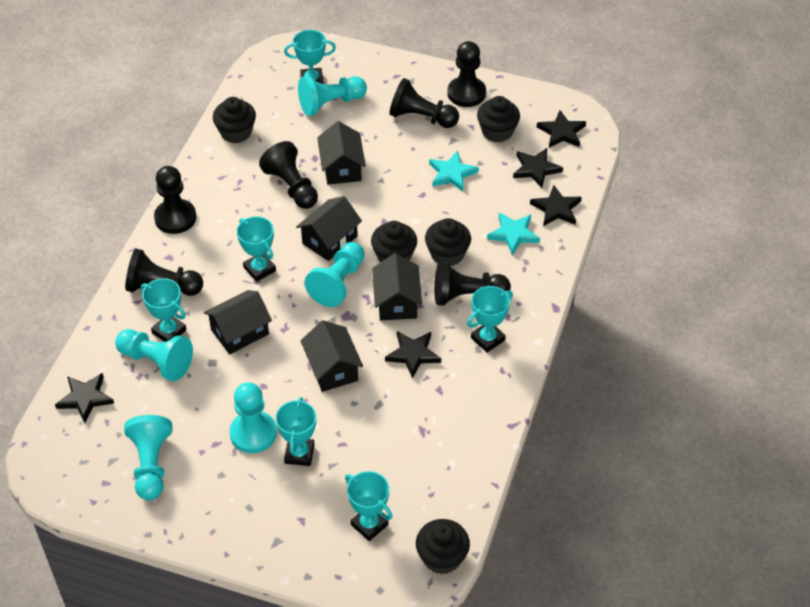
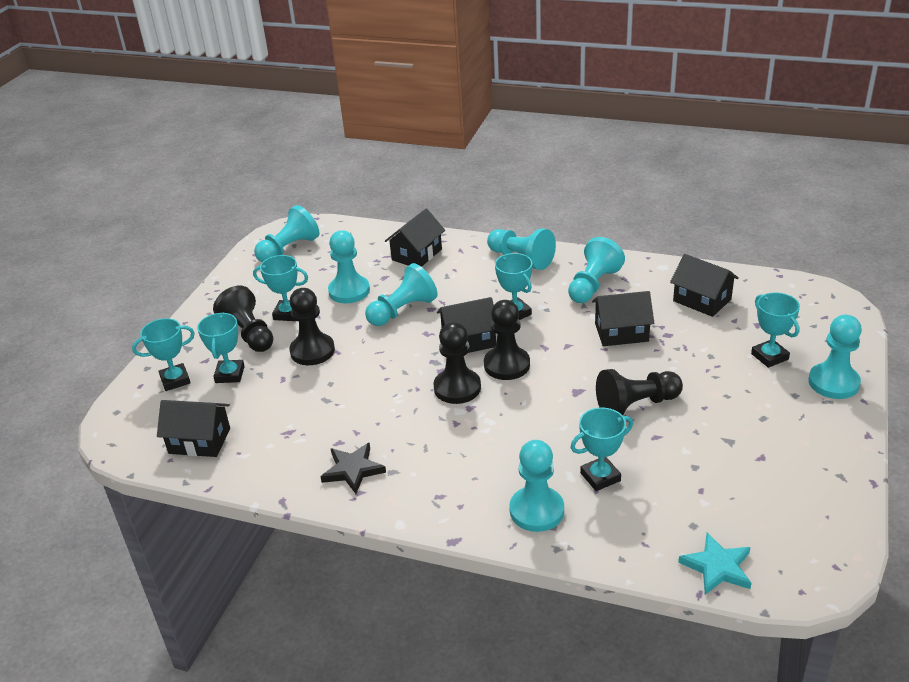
black cupcake: 5 -> 0
black pawn: 6 -> 5
black star: 5 -> 1
turquoise pawn: 5 -> 7
turquoise star: 2 -> 1

